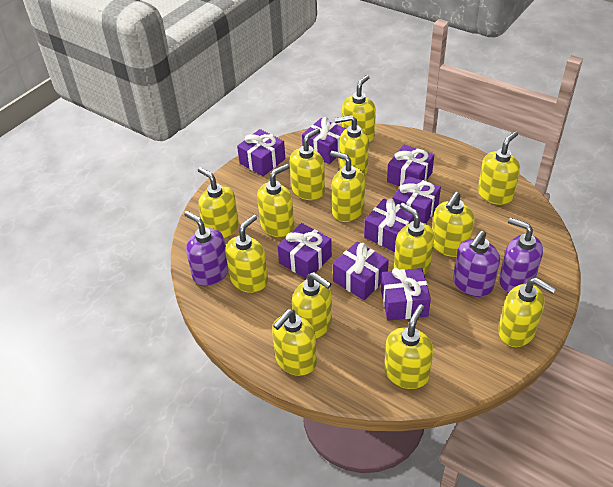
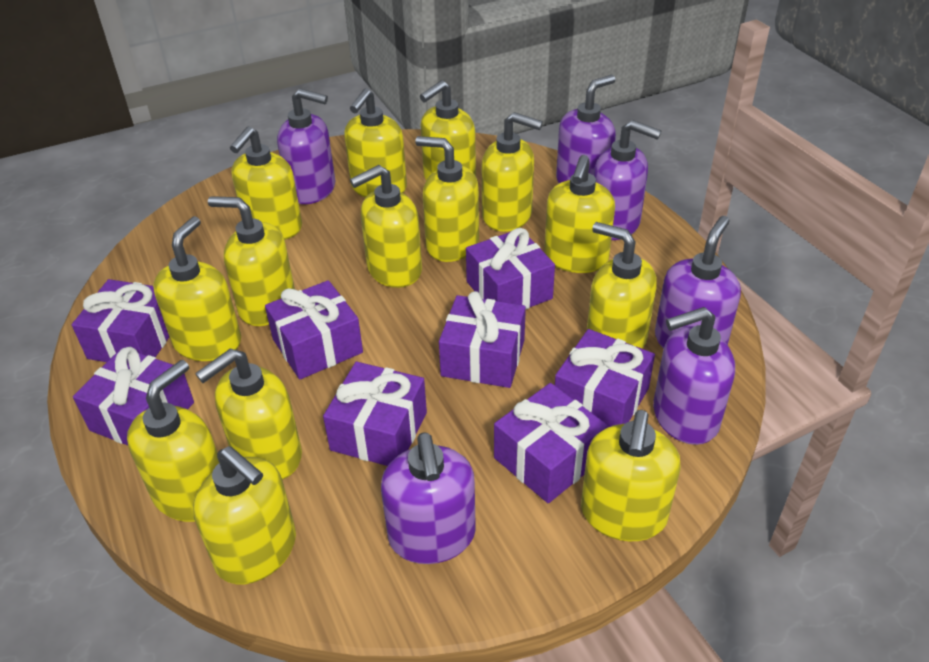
purple soap dispenser: 3 -> 6

